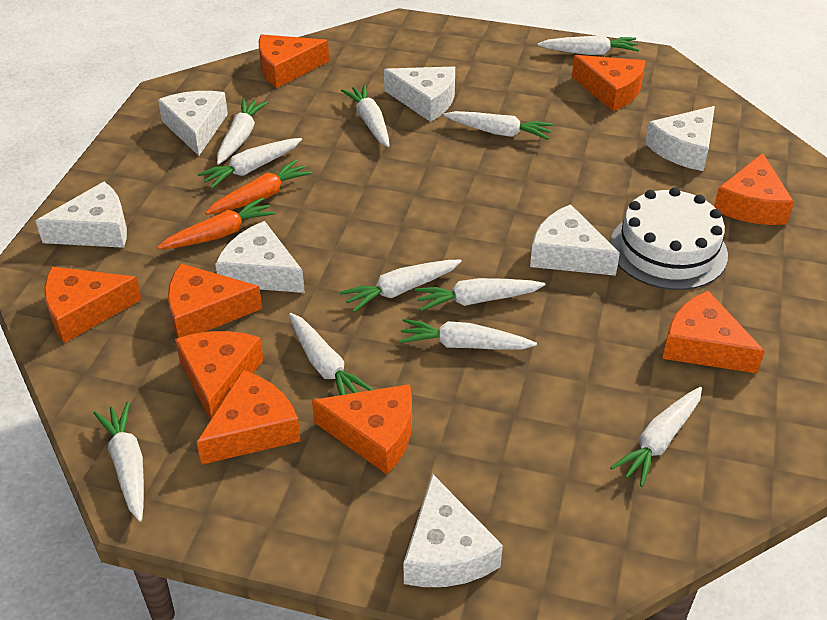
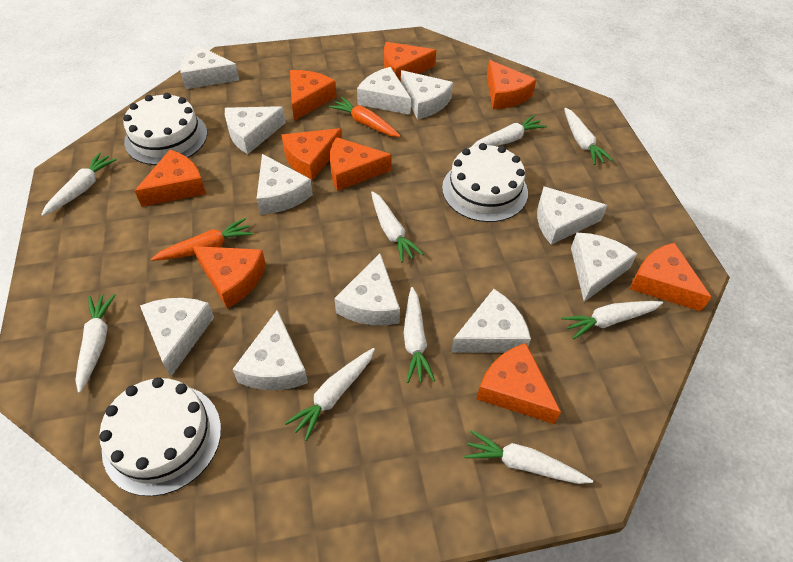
white cake: 1 -> 3
white carrot: 11 -> 9
white cheese: 7 -> 11

